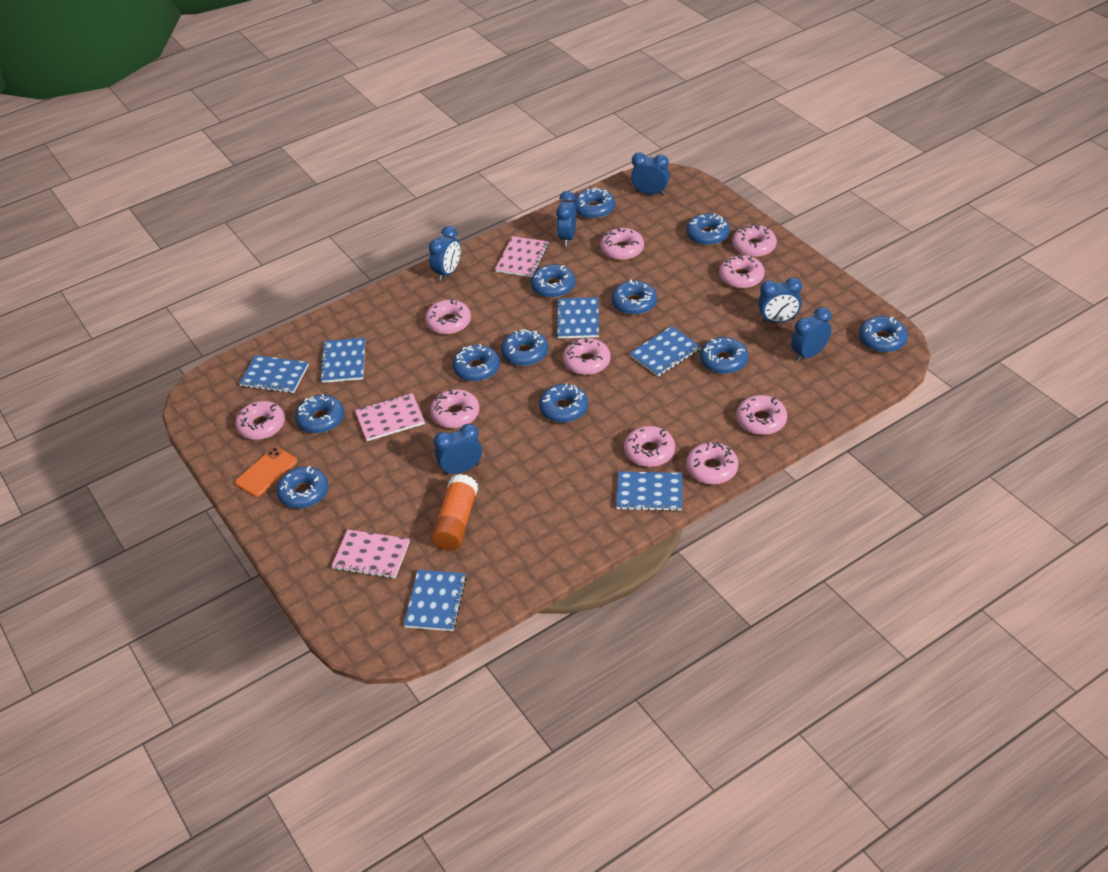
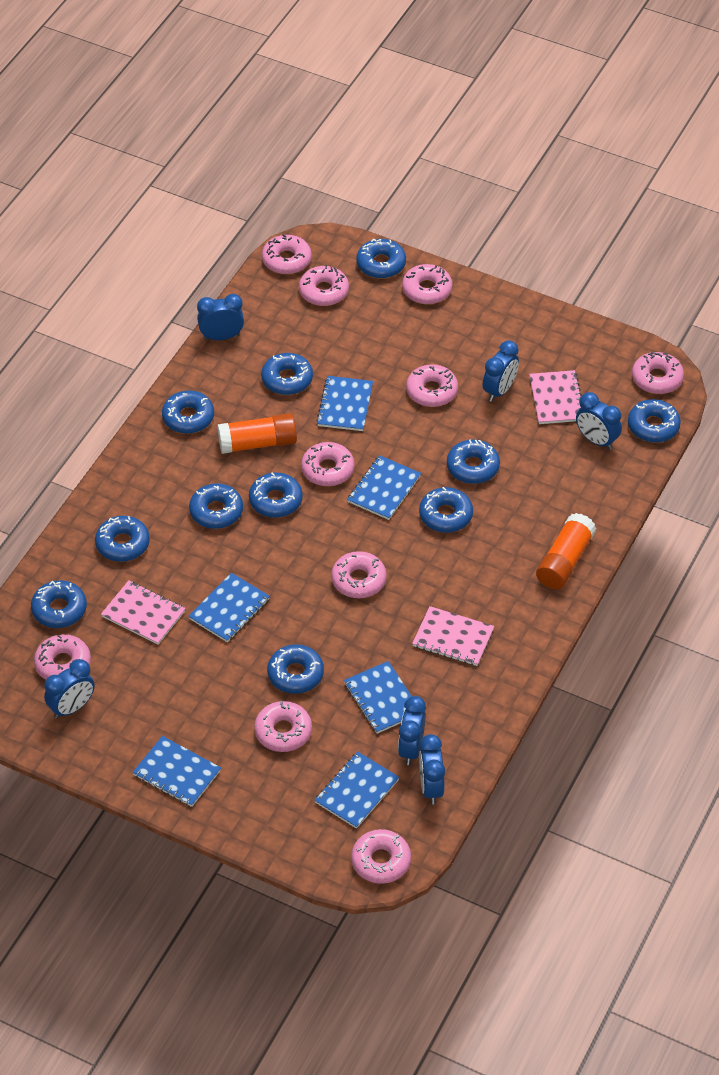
orange glue stick: 1 -> 2
orange phone: 1 -> 0

